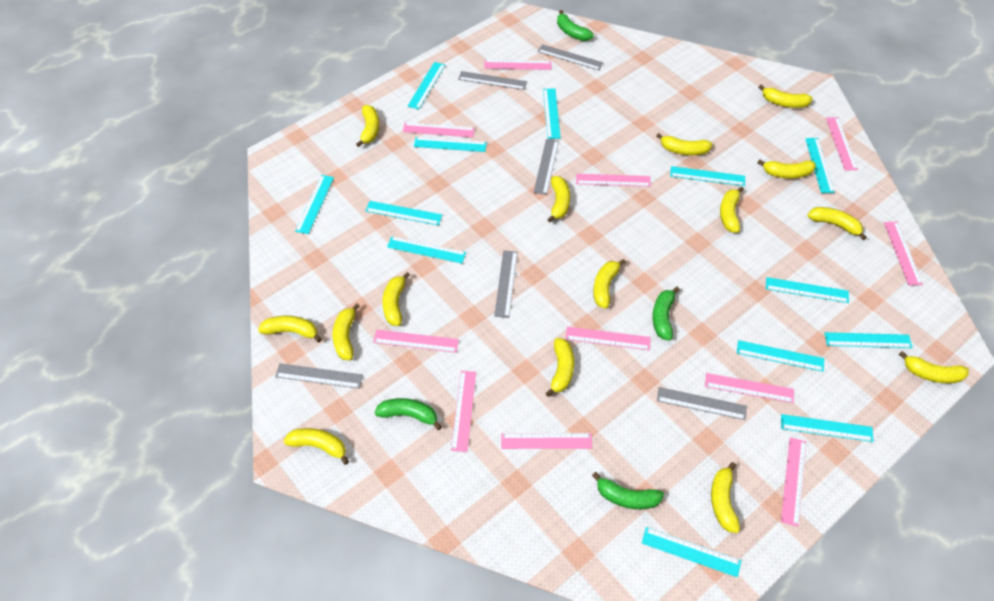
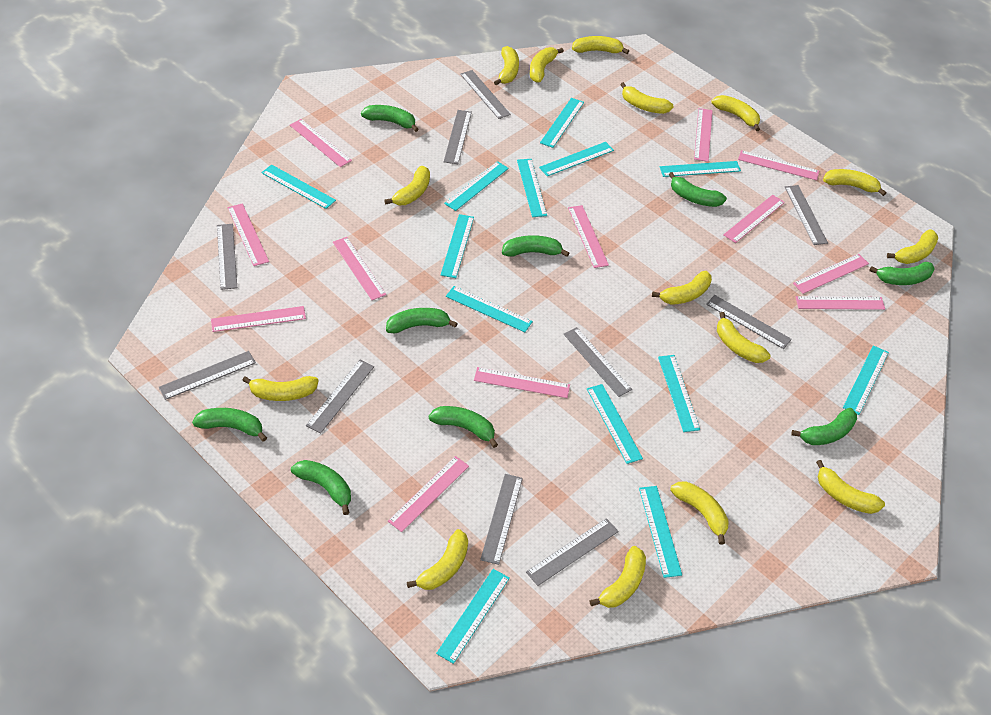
green banana: 4 -> 9
grey ruler: 6 -> 10
pink ruler: 11 -> 12

